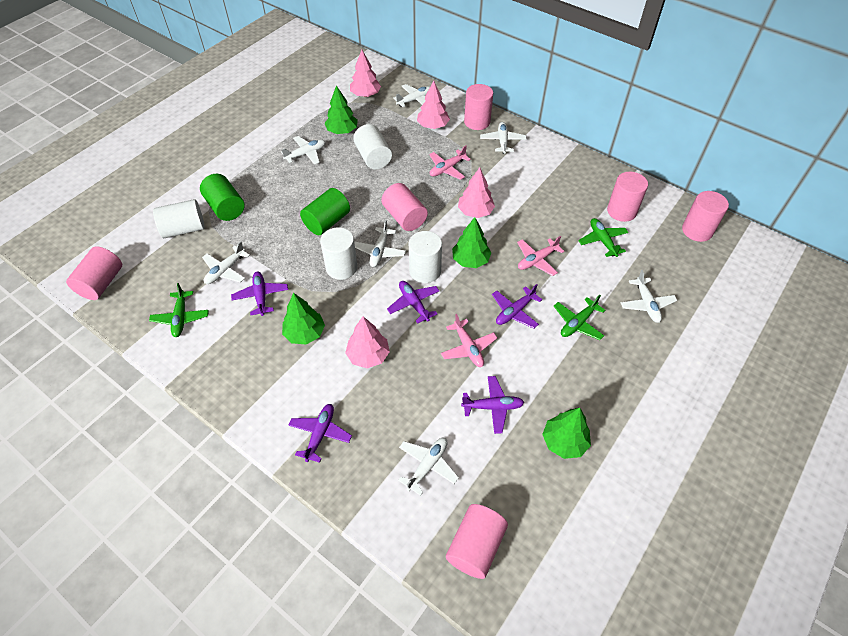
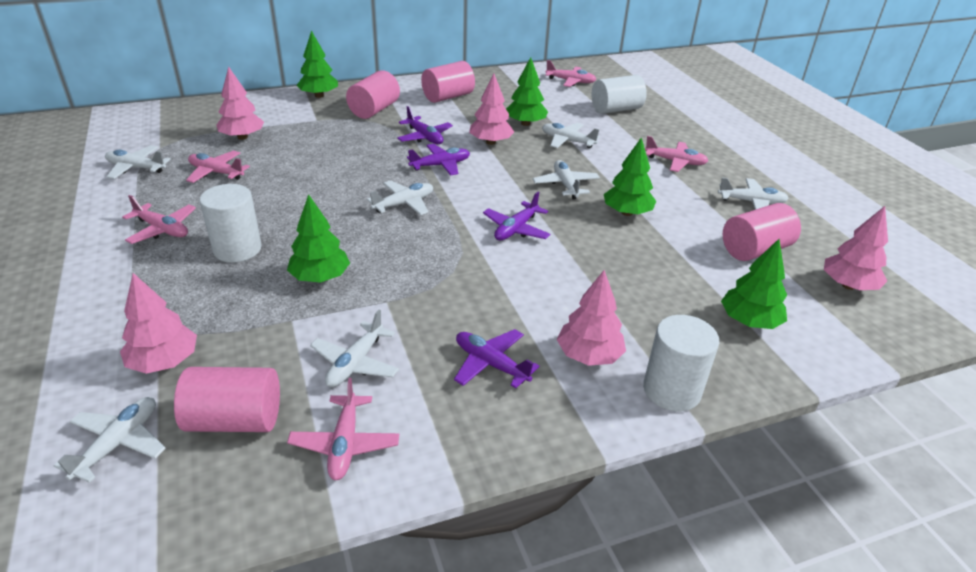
green cylinder: 2 -> 0
green plane: 3 -> 0
green tree: 4 -> 5
pink cylinder: 6 -> 4
pink plane: 3 -> 5
pink tree: 4 -> 5
purple plane: 5 -> 4
white cylinder: 4 -> 3

